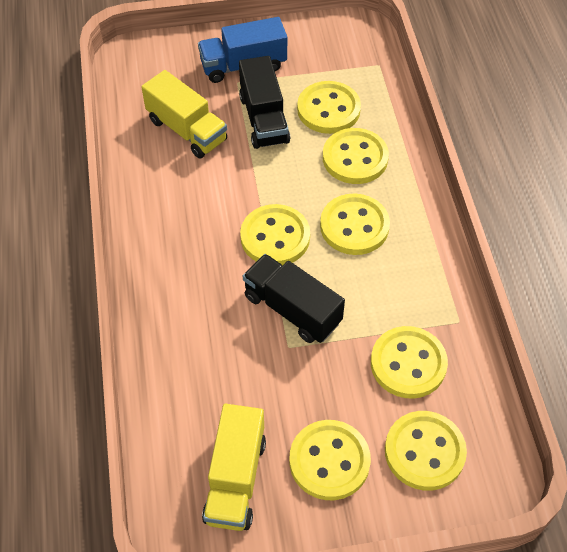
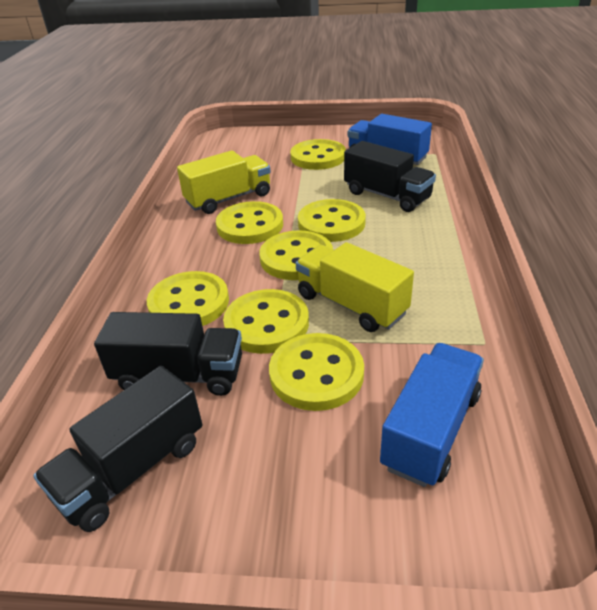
black truck: 2 -> 3
blue truck: 1 -> 2

